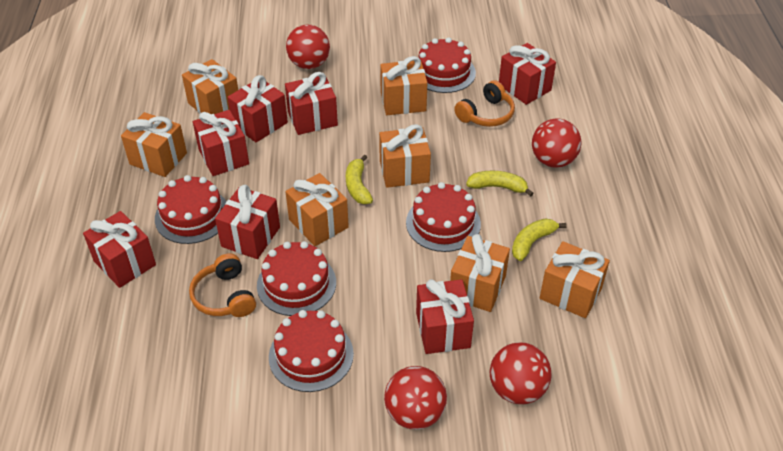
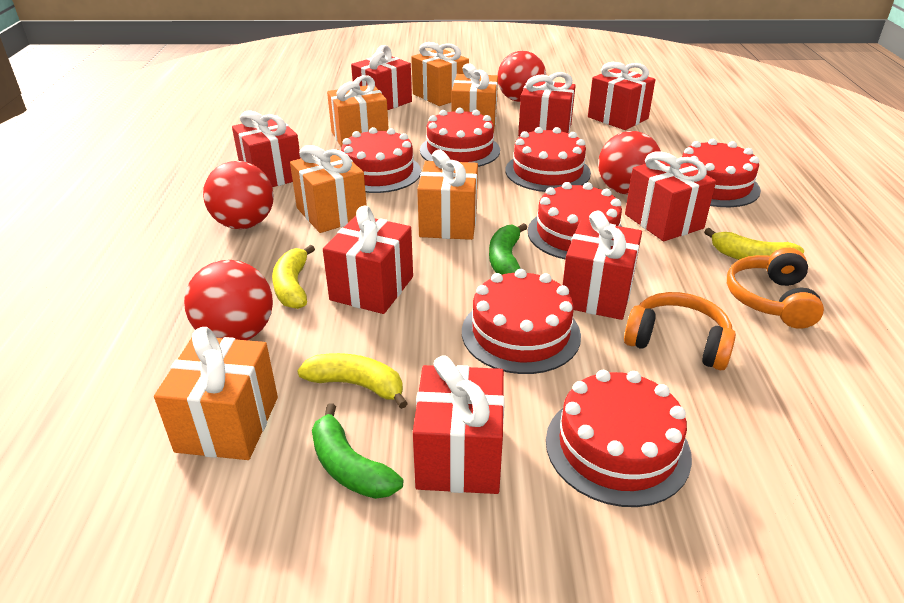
green banana: 0 -> 2
orange gift: 7 -> 6
red cake: 5 -> 7
red gift: 7 -> 8

